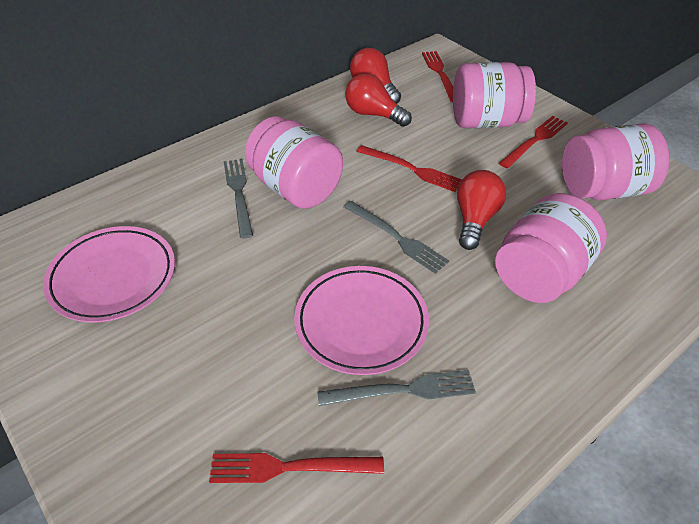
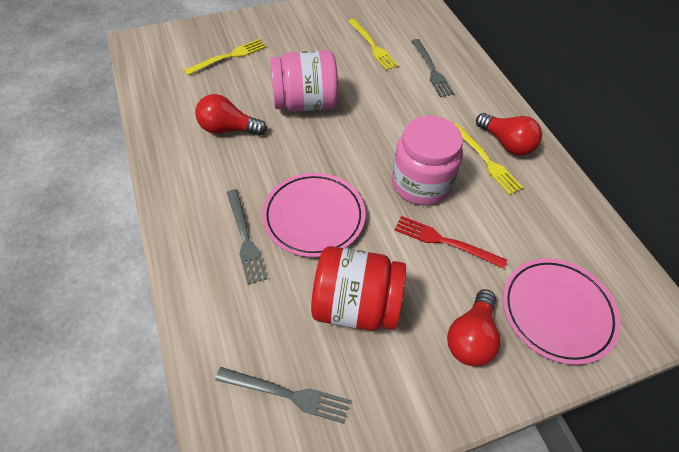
pink jar: 4 -> 2
red fork: 4 -> 1
red jar: 0 -> 1
yellow fork: 0 -> 3

